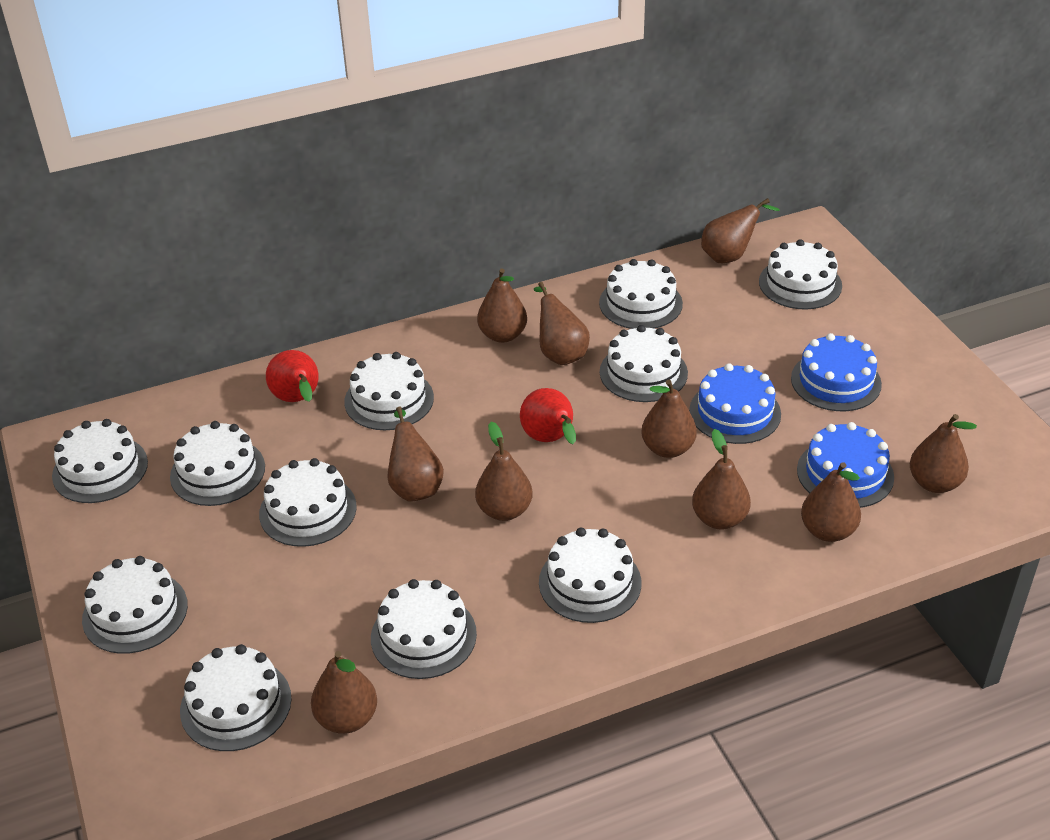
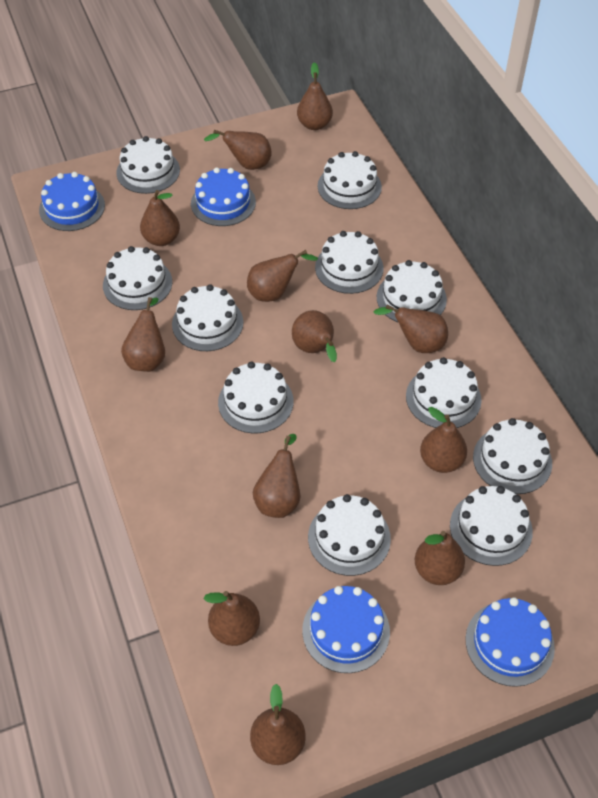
blue cake: 3 -> 4
brown pear: 10 -> 12
red pear: 2 -> 0

